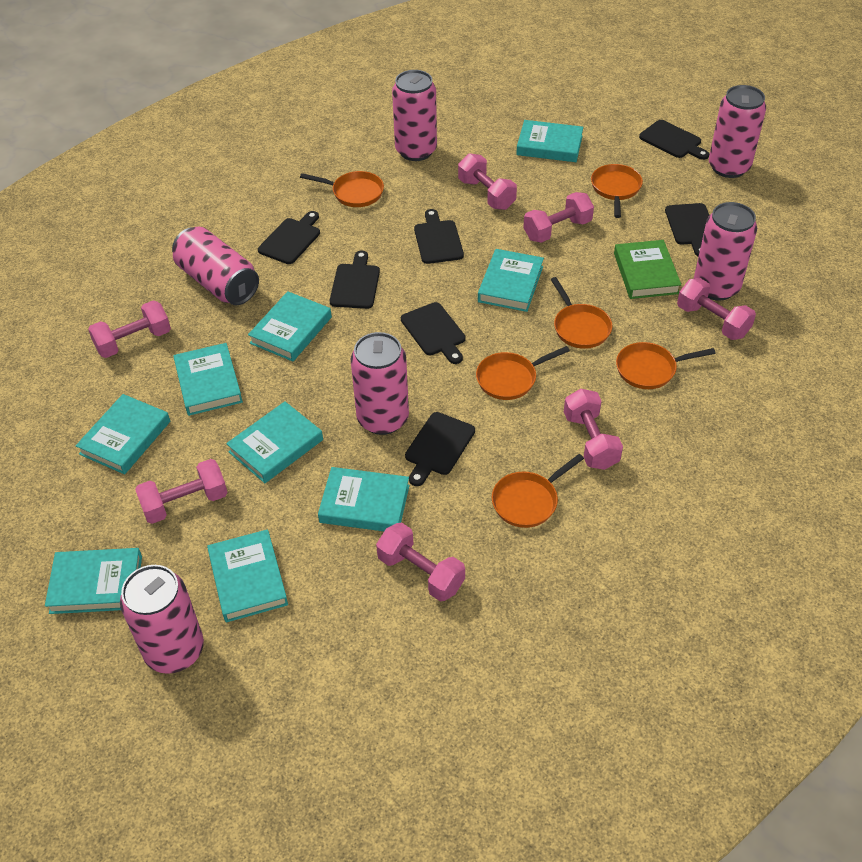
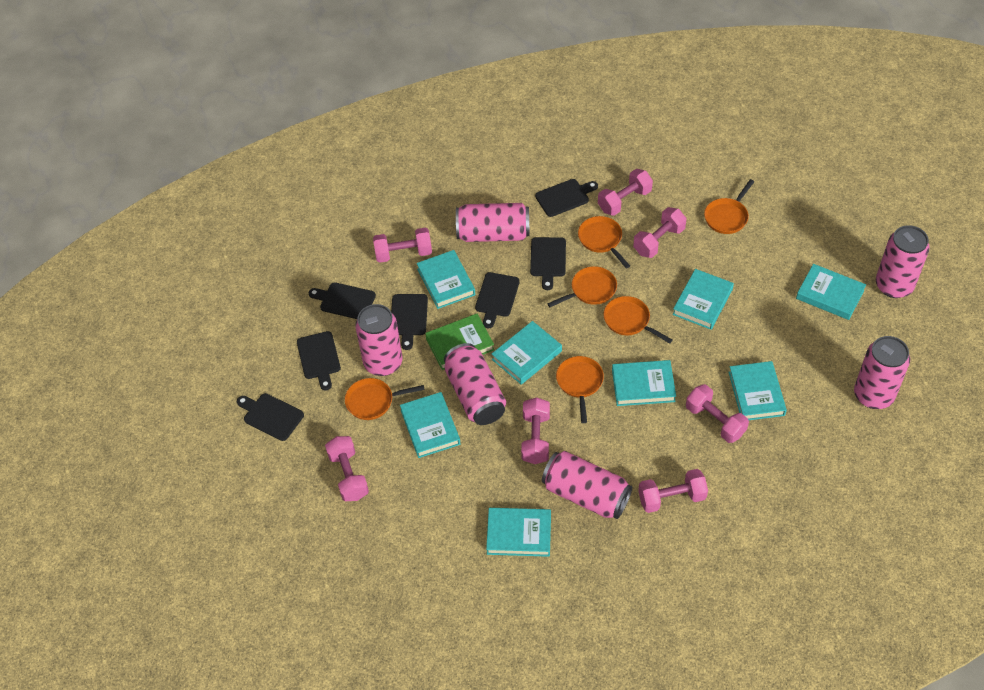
turquoise book: 9 -> 8

